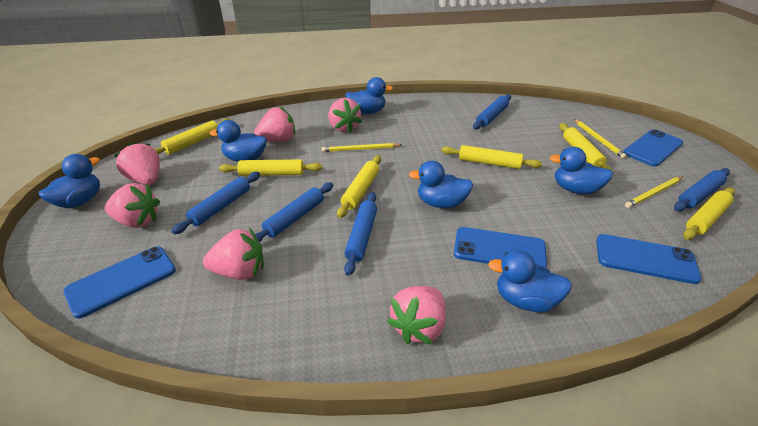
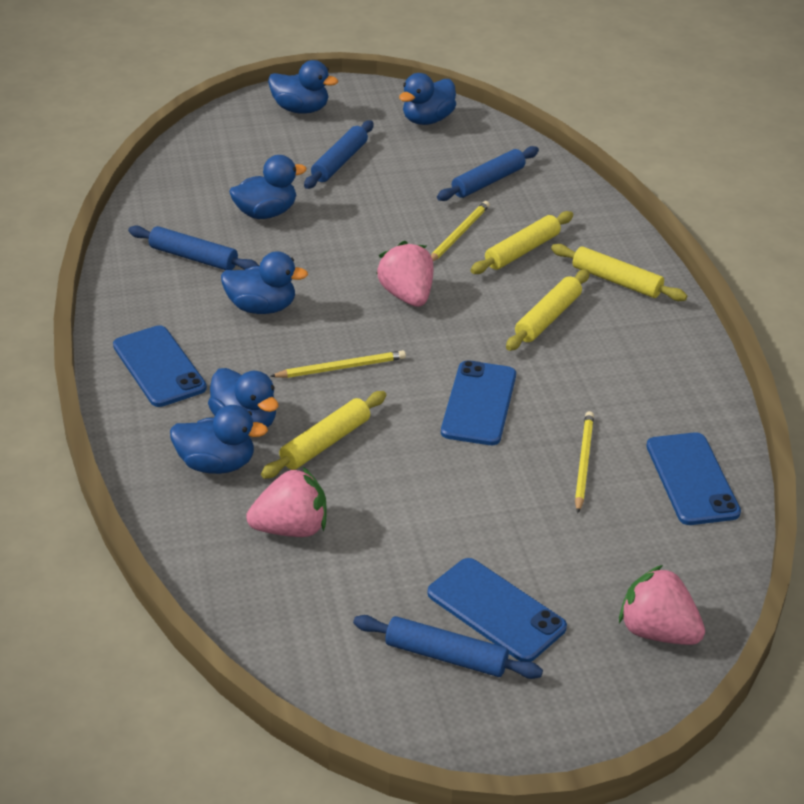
blue rolling pin: 5 -> 4
pink strawberry: 6 -> 3
yellow rolling pin: 6 -> 4

